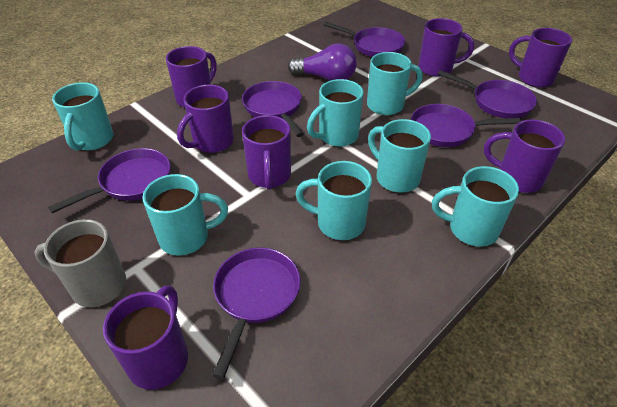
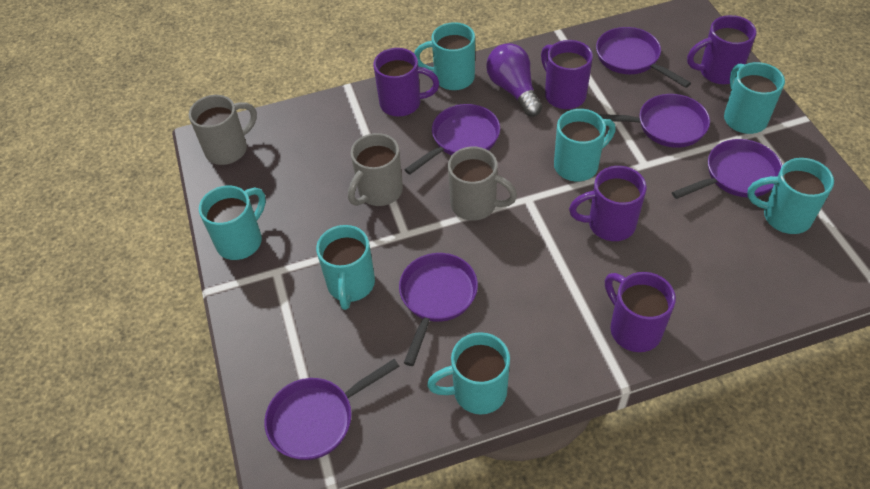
grey mug: 1 -> 3
purple mug: 7 -> 5

